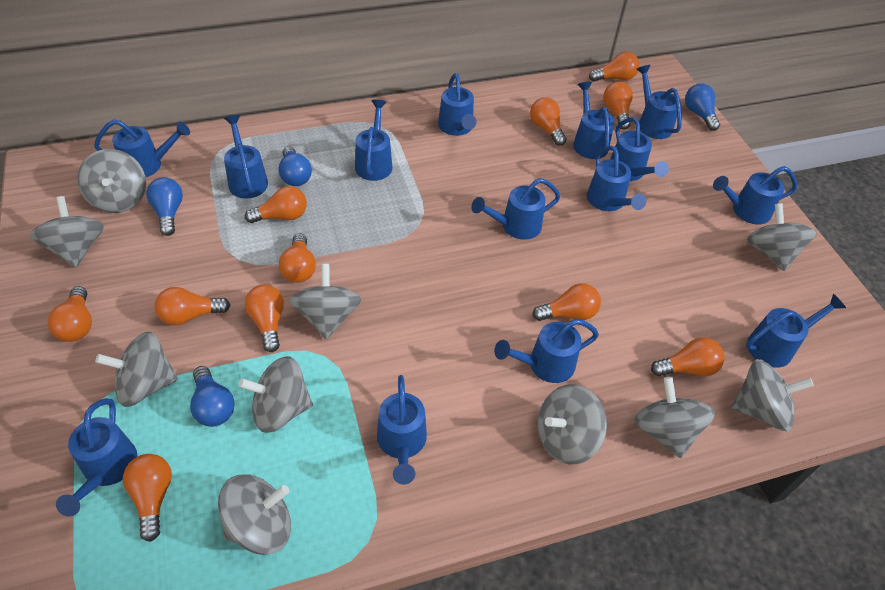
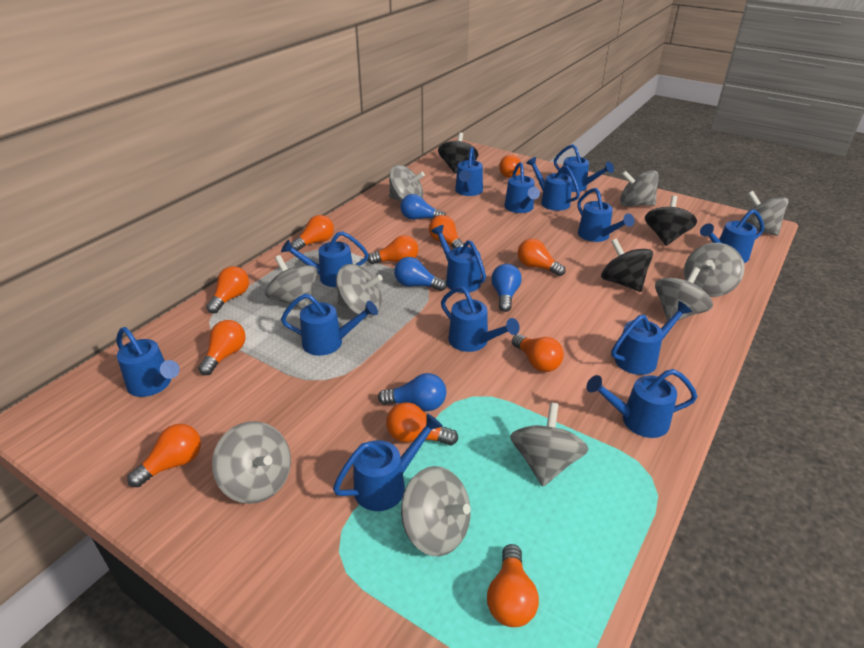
black spinning top: 0 -> 3

